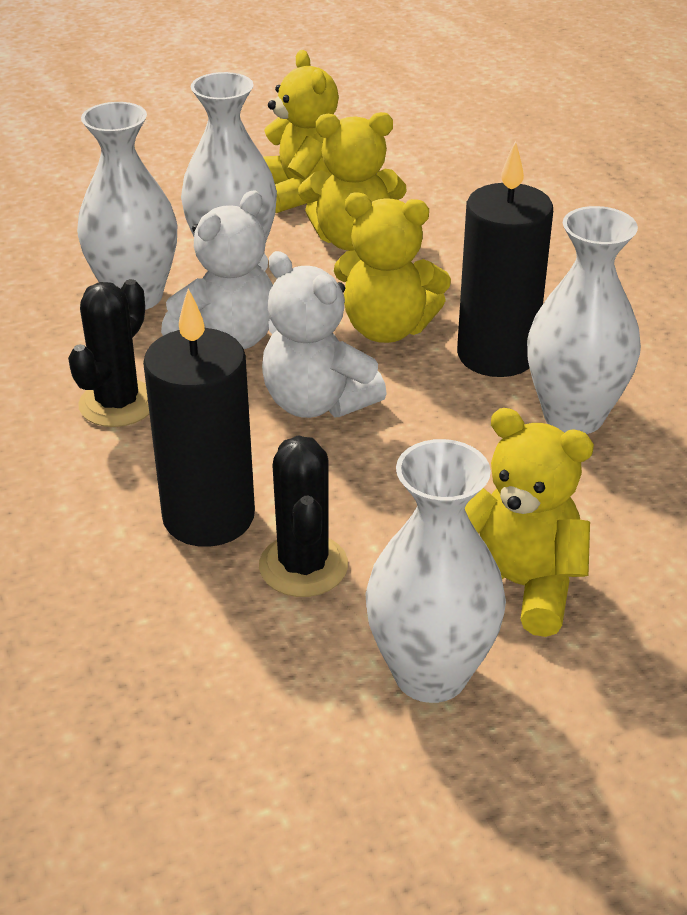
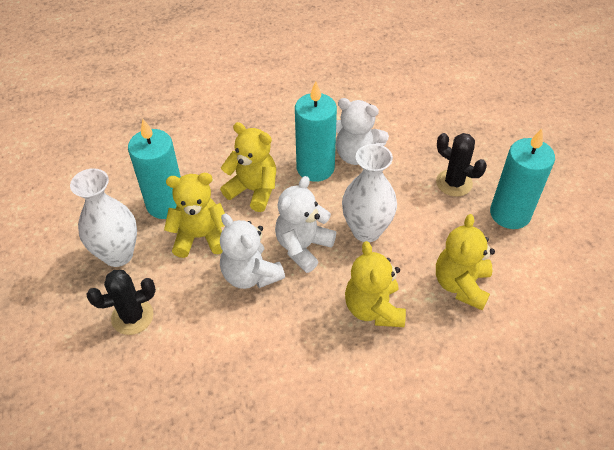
black candle: 2 -> 0
turquoise candle: 0 -> 3
white teddy bear: 2 -> 3
white vase: 4 -> 2

